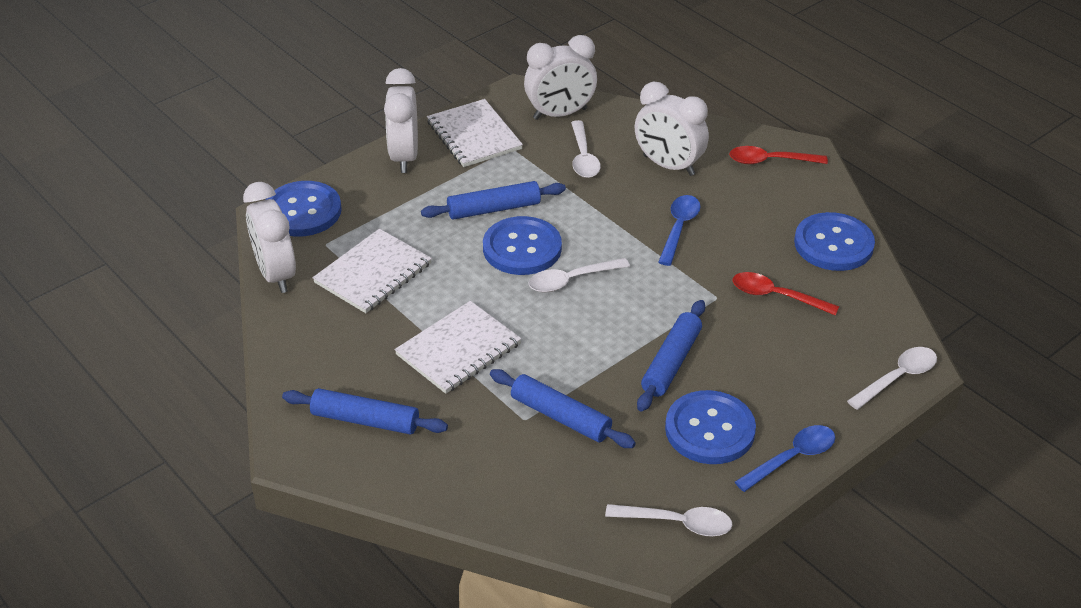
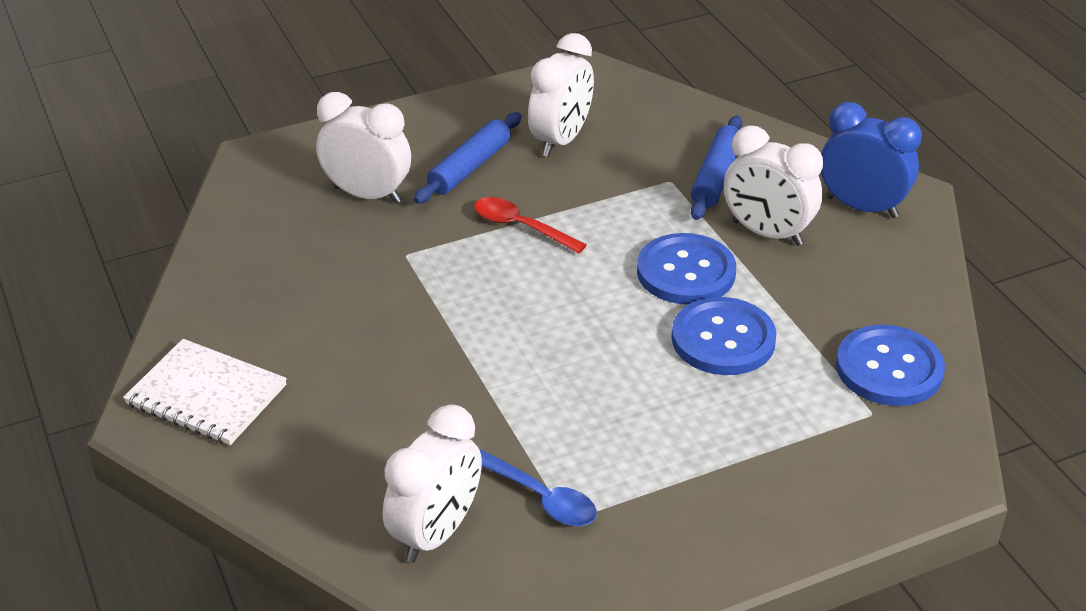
blue button: 4 -> 3
blue clock: 0 -> 1
blue rolling pin: 4 -> 2
blue spoon: 2 -> 1
red spoon: 2 -> 1
white notebook: 3 -> 1
white spoon: 4 -> 0

